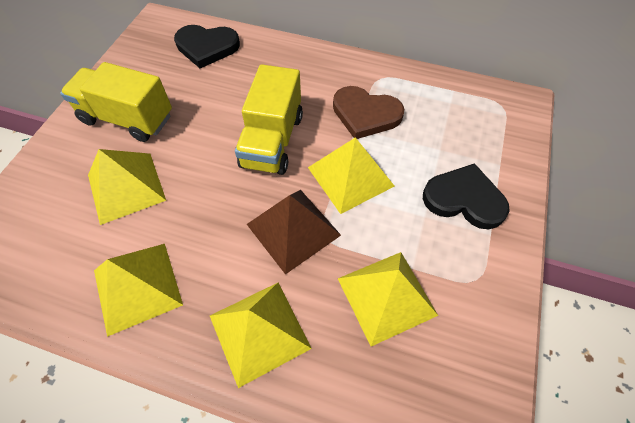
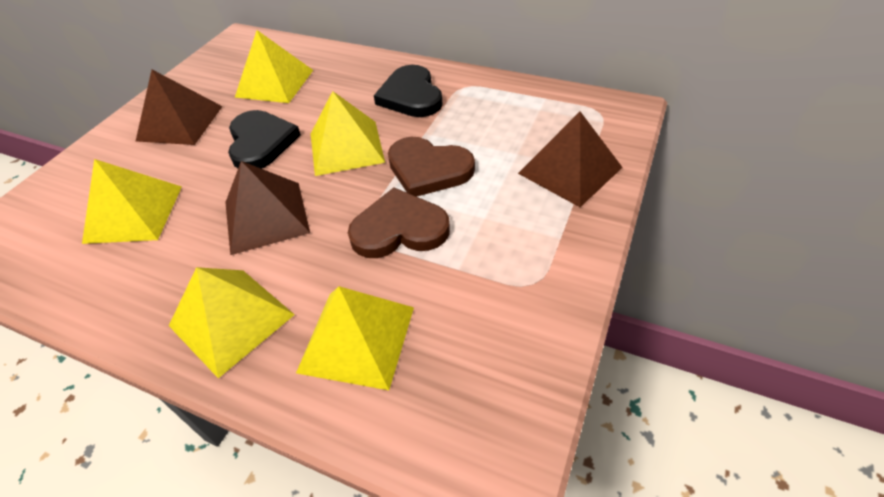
brown heart: 1 -> 2
brown pyramid: 1 -> 3
yellow truck: 2 -> 0

